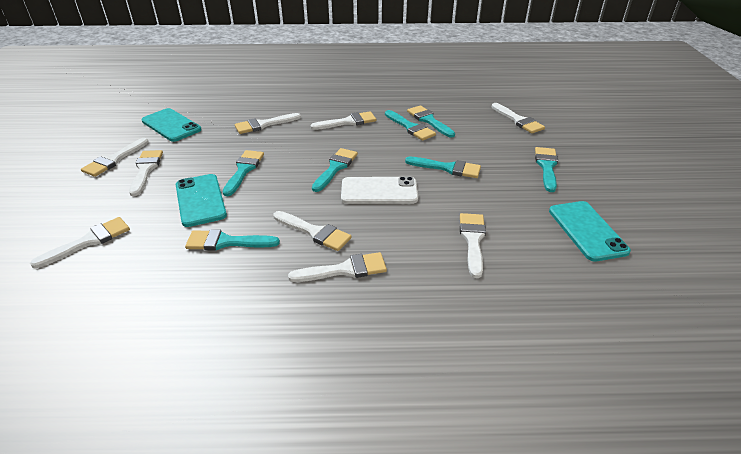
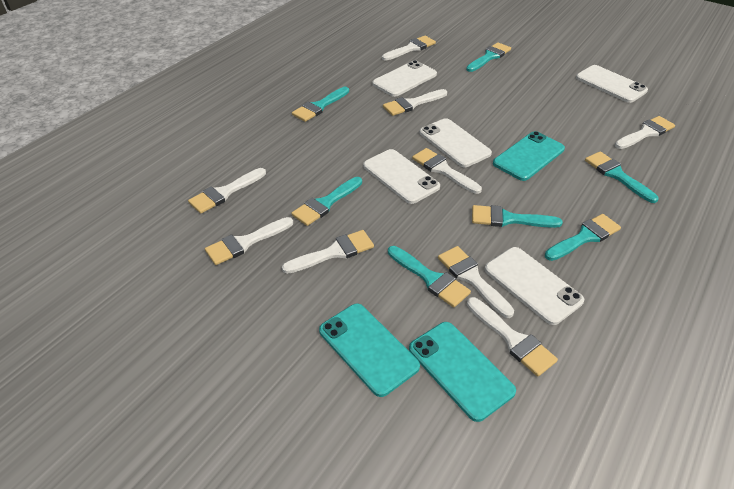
white phone: 1 -> 5

